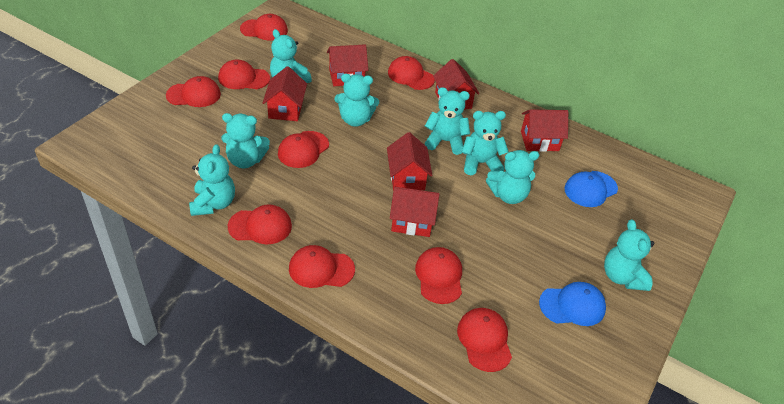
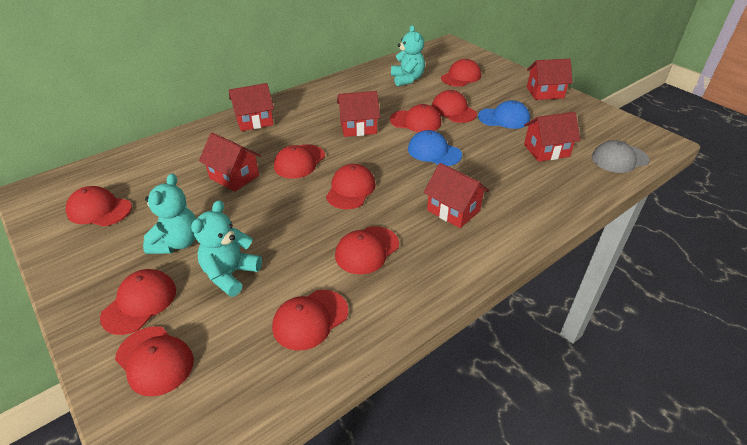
grey cap: 0 -> 1
red cap: 9 -> 10
turquoise teddy bear: 8 -> 3

